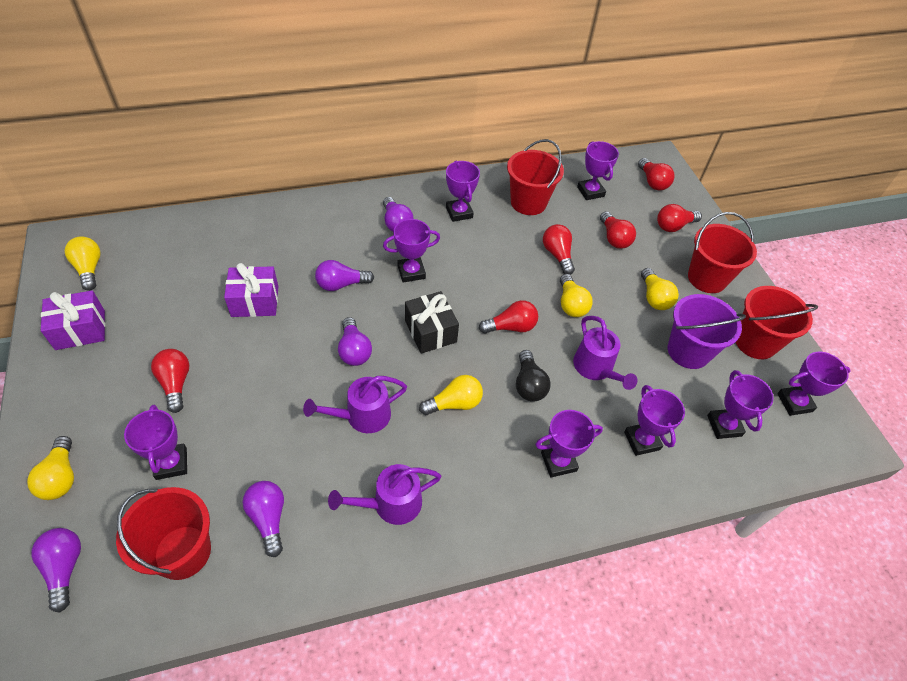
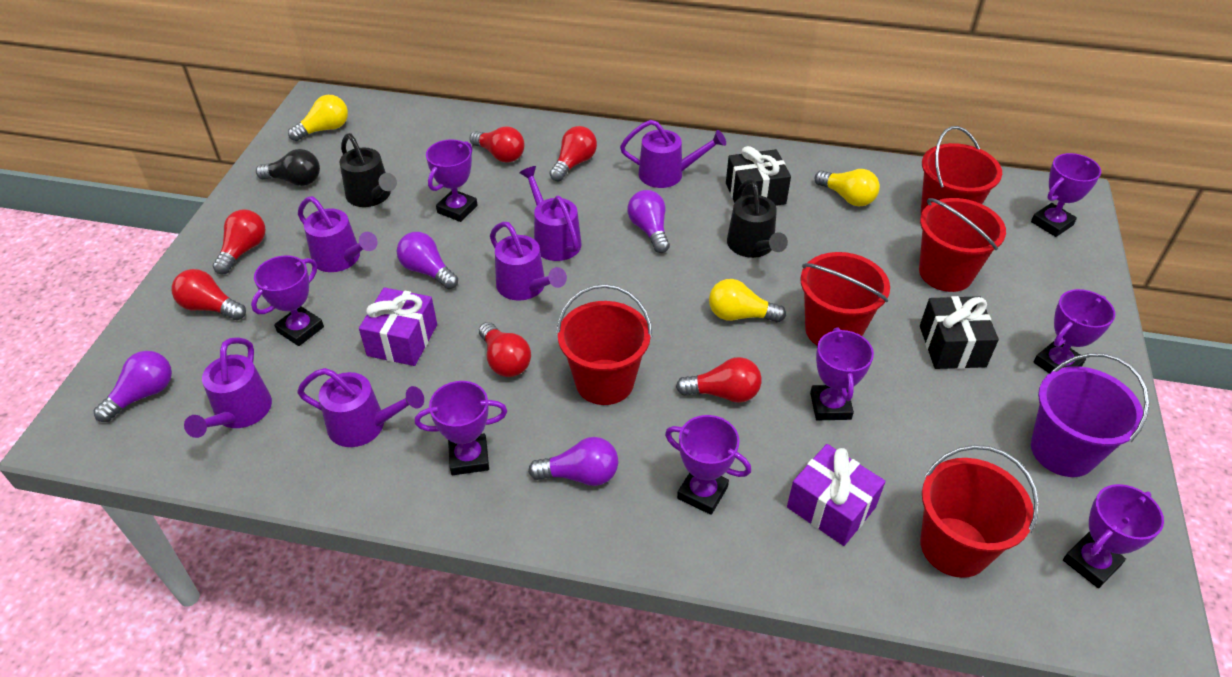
black gift: 1 -> 2
black watering can: 0 -> 2
purple light bulb: 5 -> 4
purple watering can: 3 -> 6
red bucket: 4 -> 5
yellow light bulb: 5 -> 3

